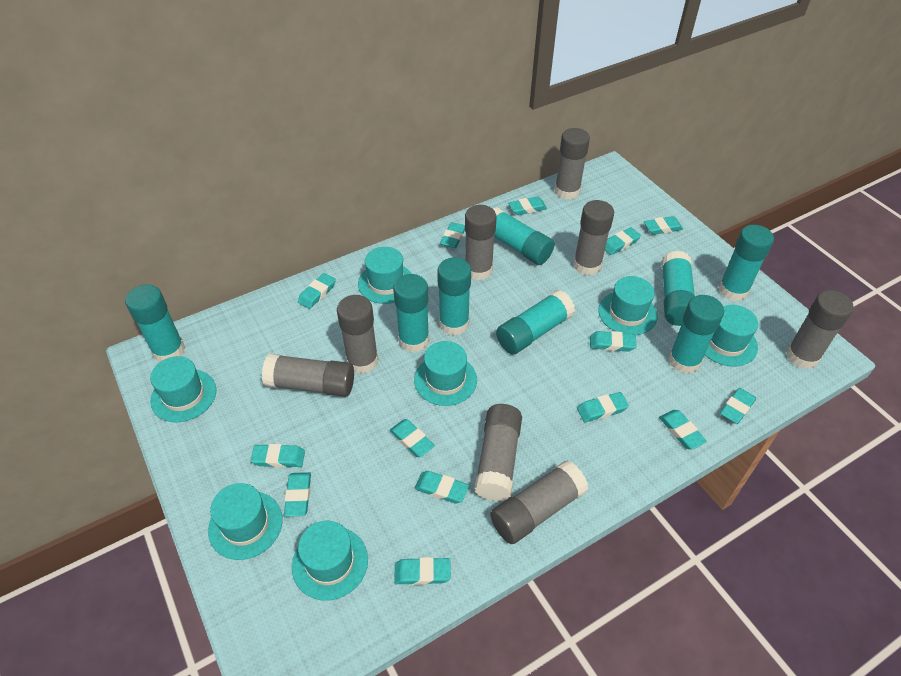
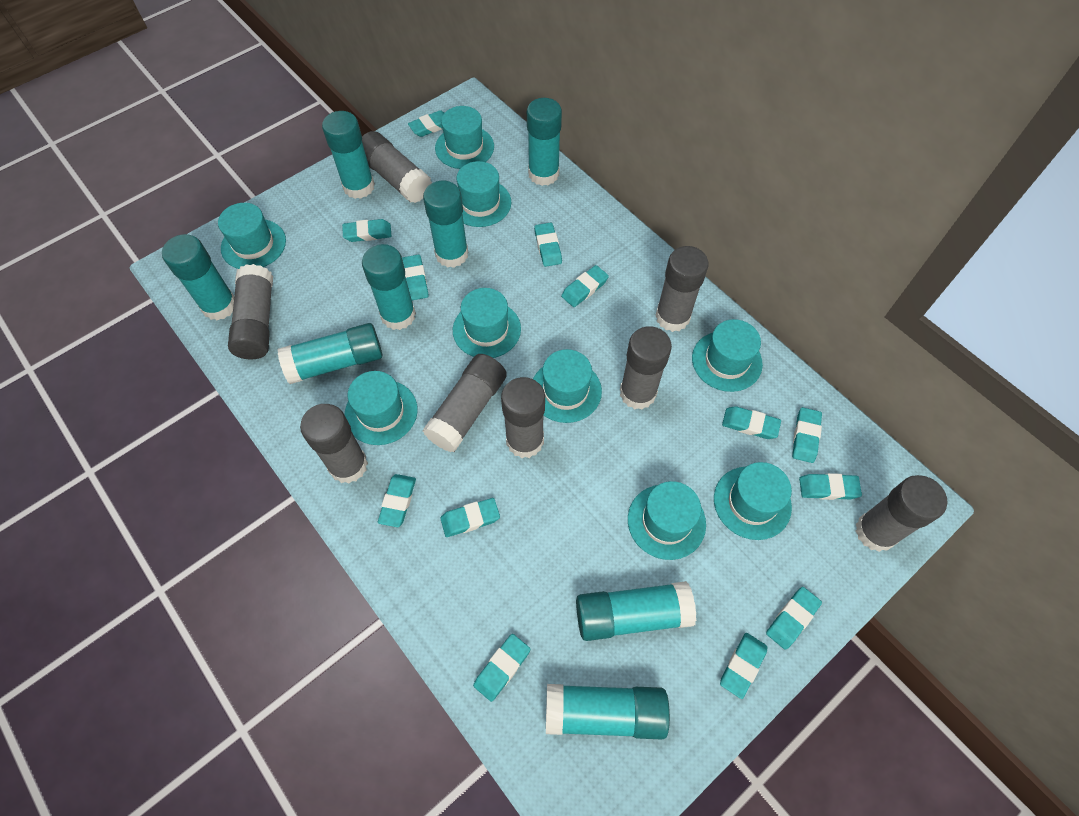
turquoise eraser: 14 -> 13
turquoise hat: 7 -> 9

